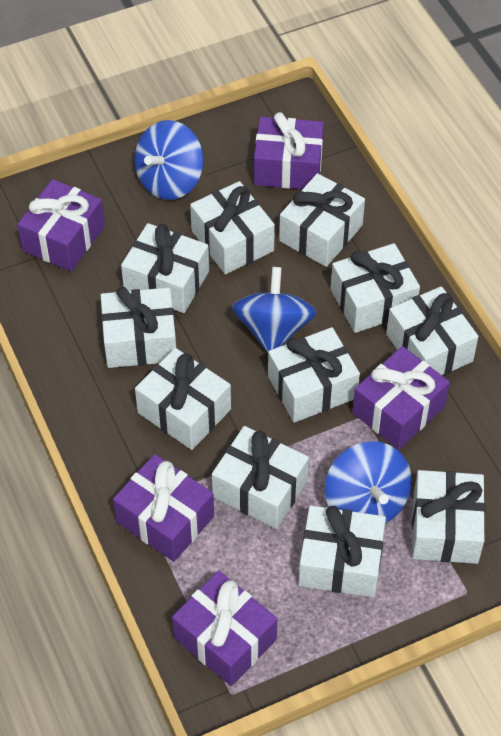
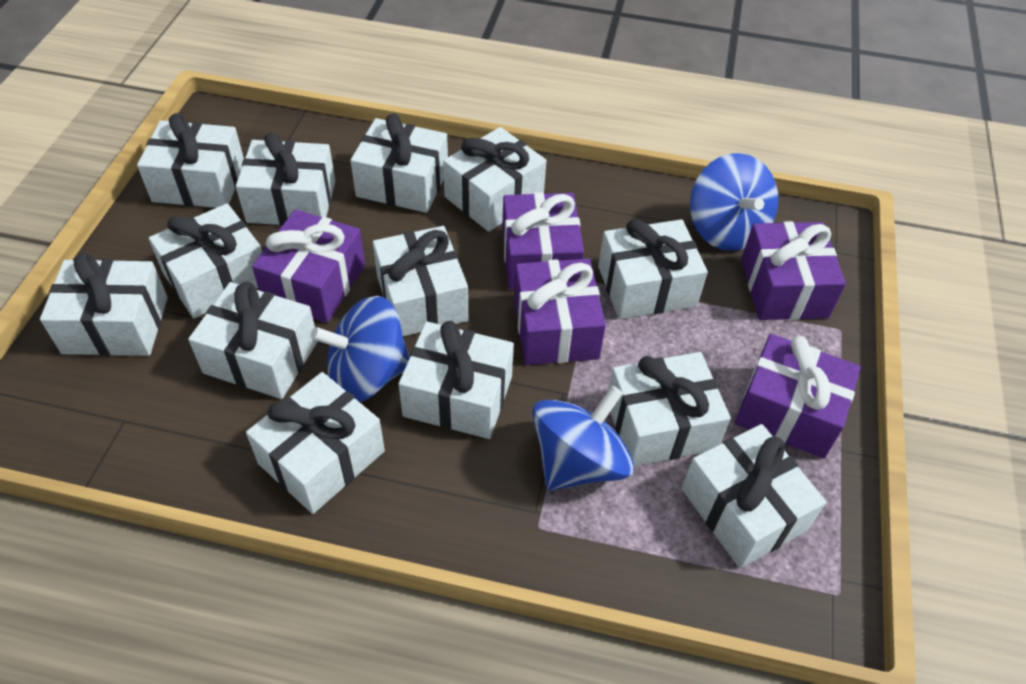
white gift: 11 -> 13

